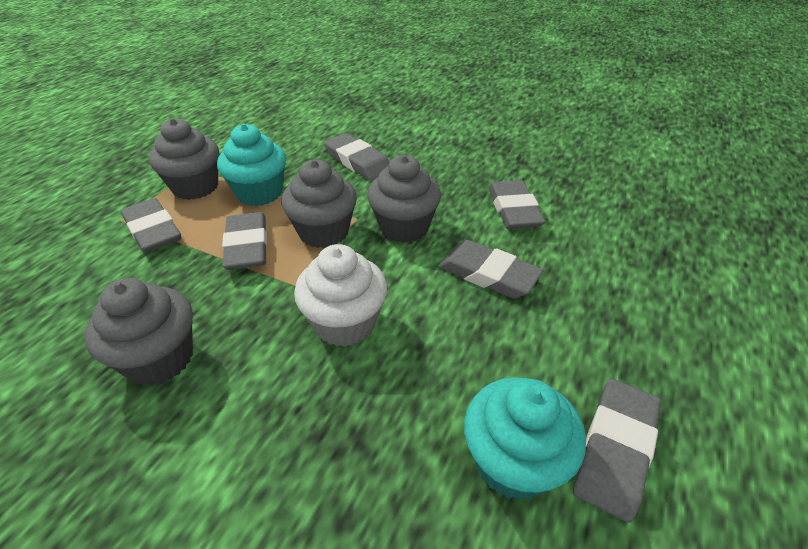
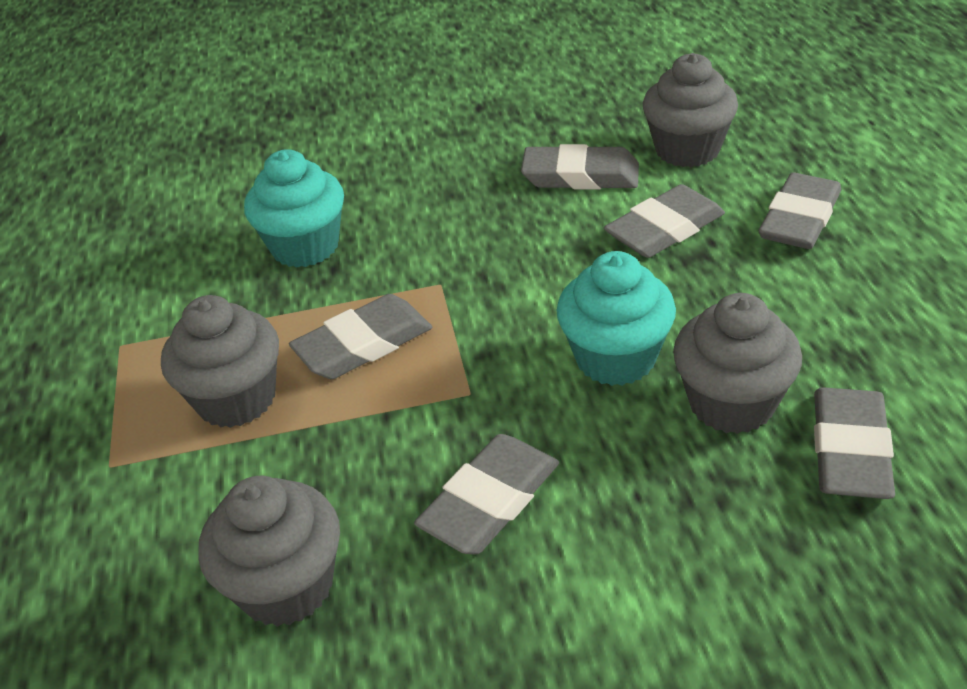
white cupcake: 1 -> 0

